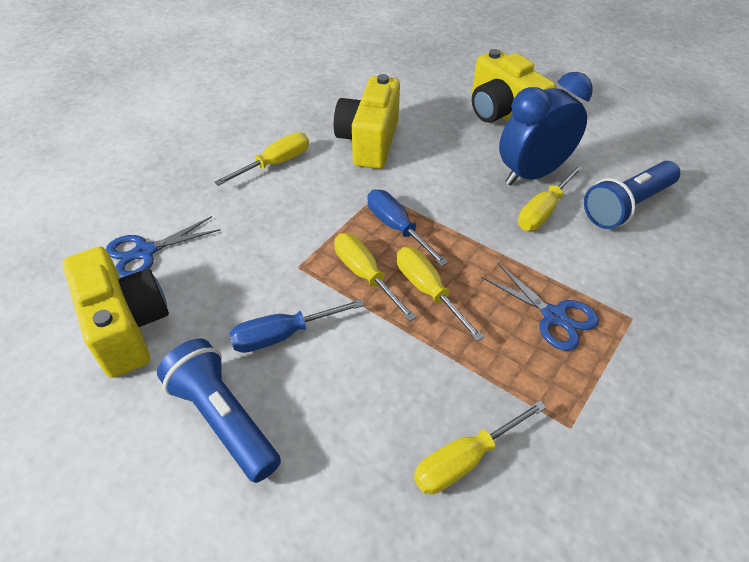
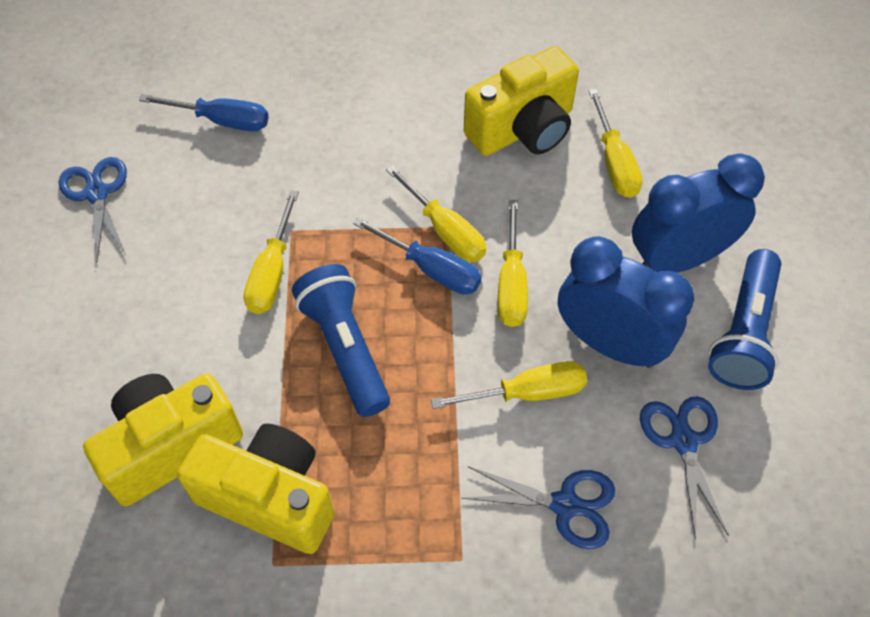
blue clock: 1 -> 2
blue scissors: 2 -> 3

